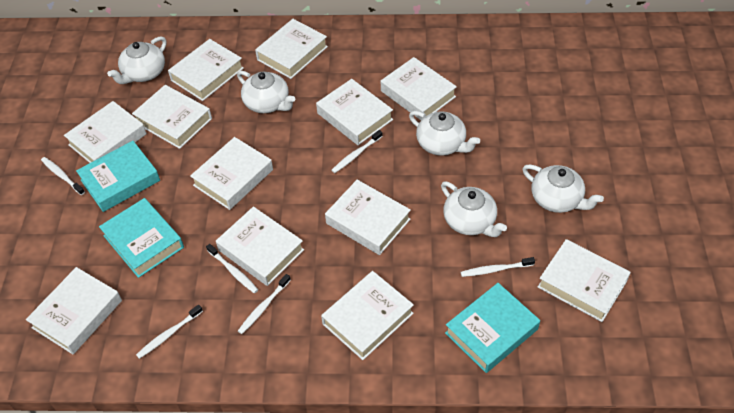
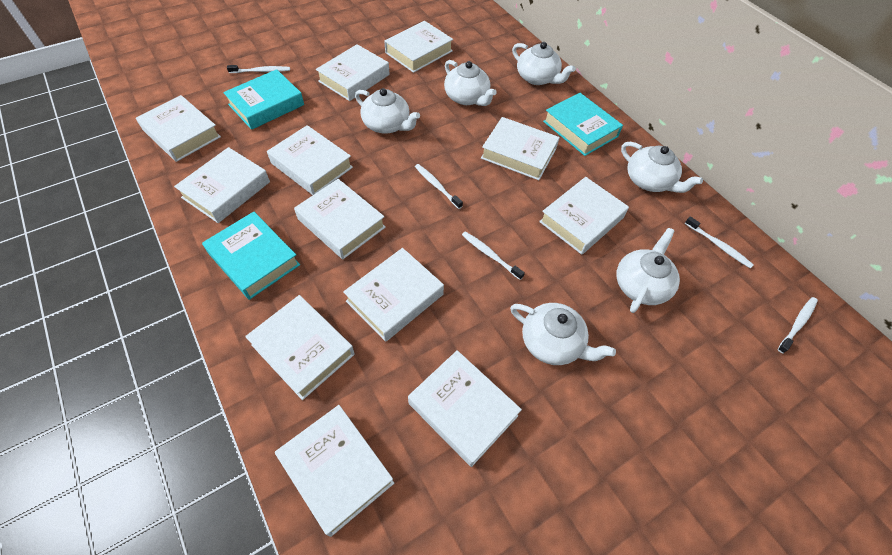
white teapot: 5 -> 6
white toothbrush: 6 -> 5

